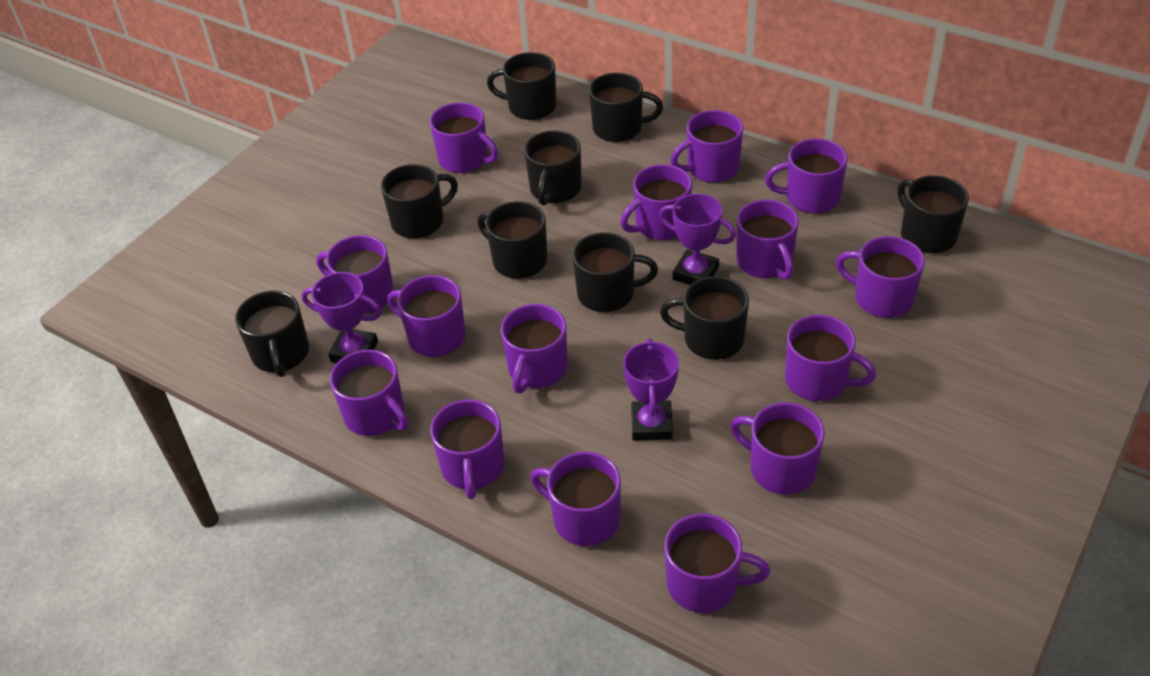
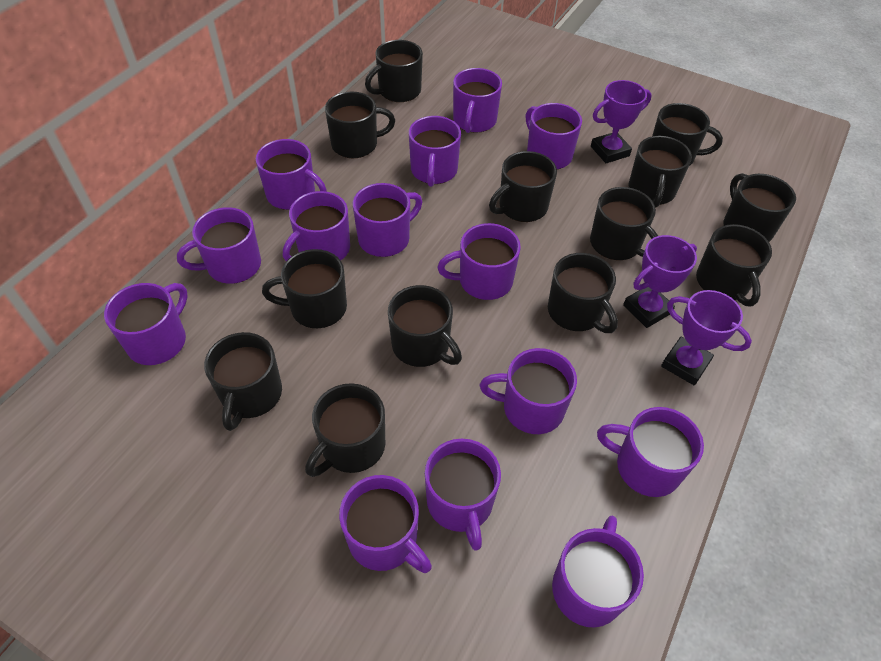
black mug: 9 -> 13
purple mug: 15 -> 14

